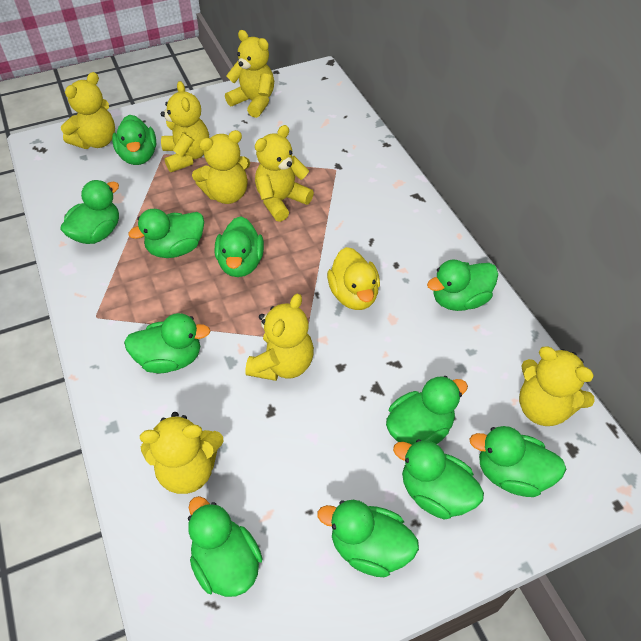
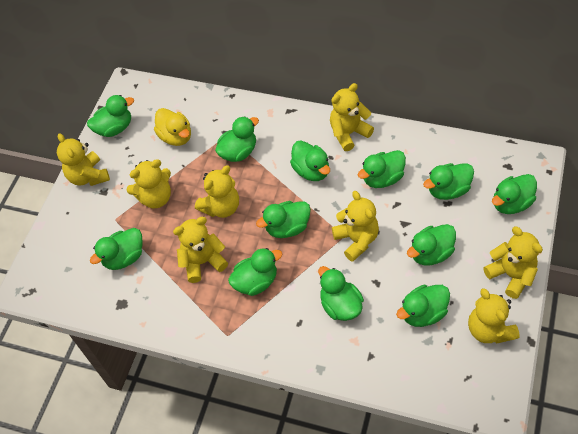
green duck: 11 -> 12

